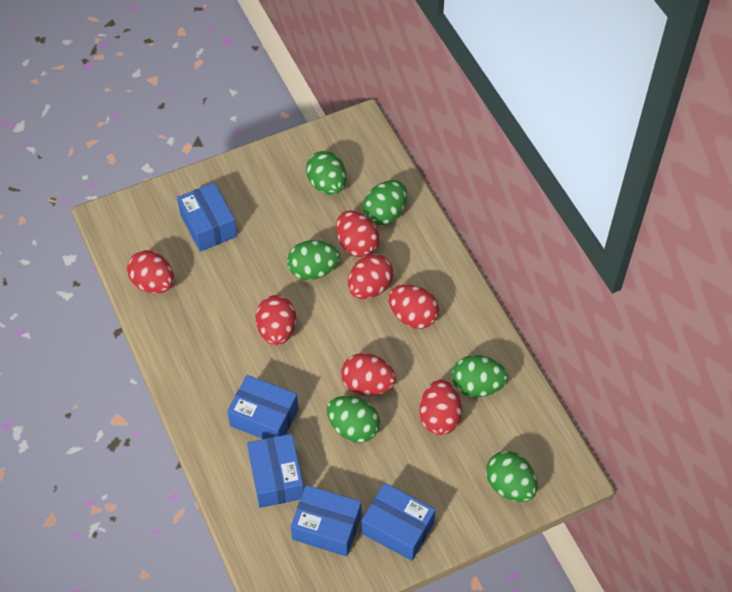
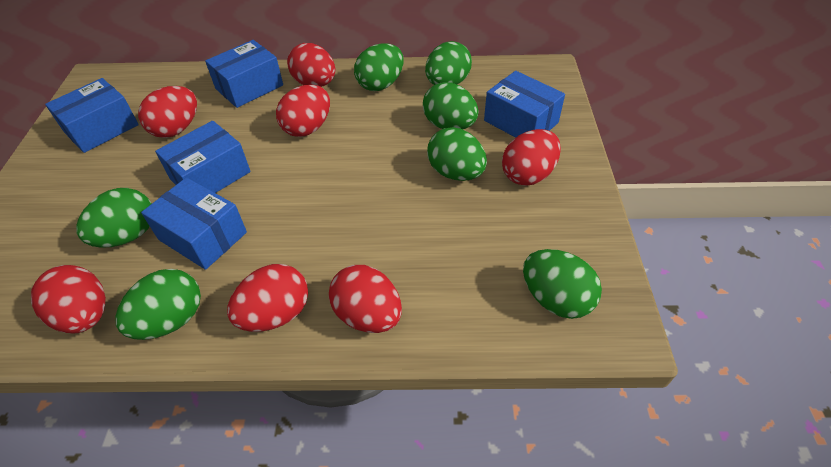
green egg: 6 -> 7

